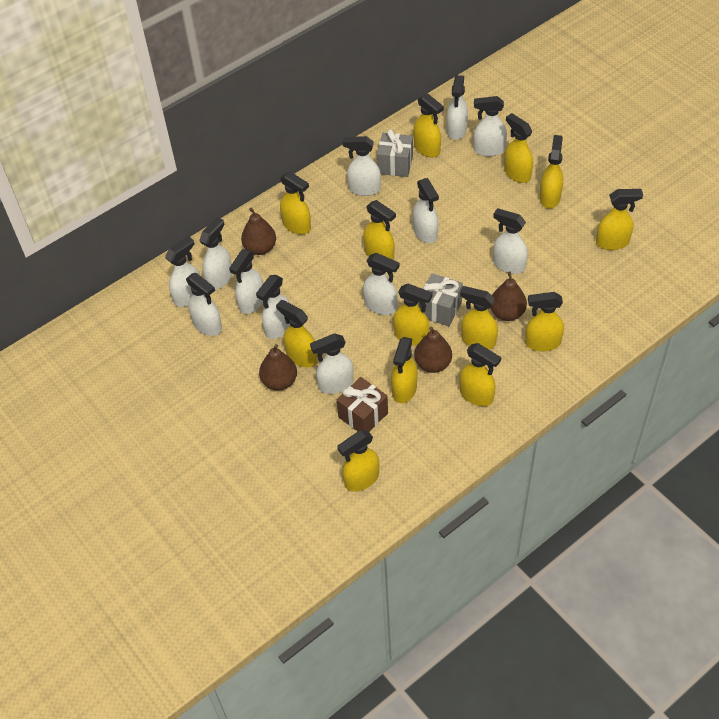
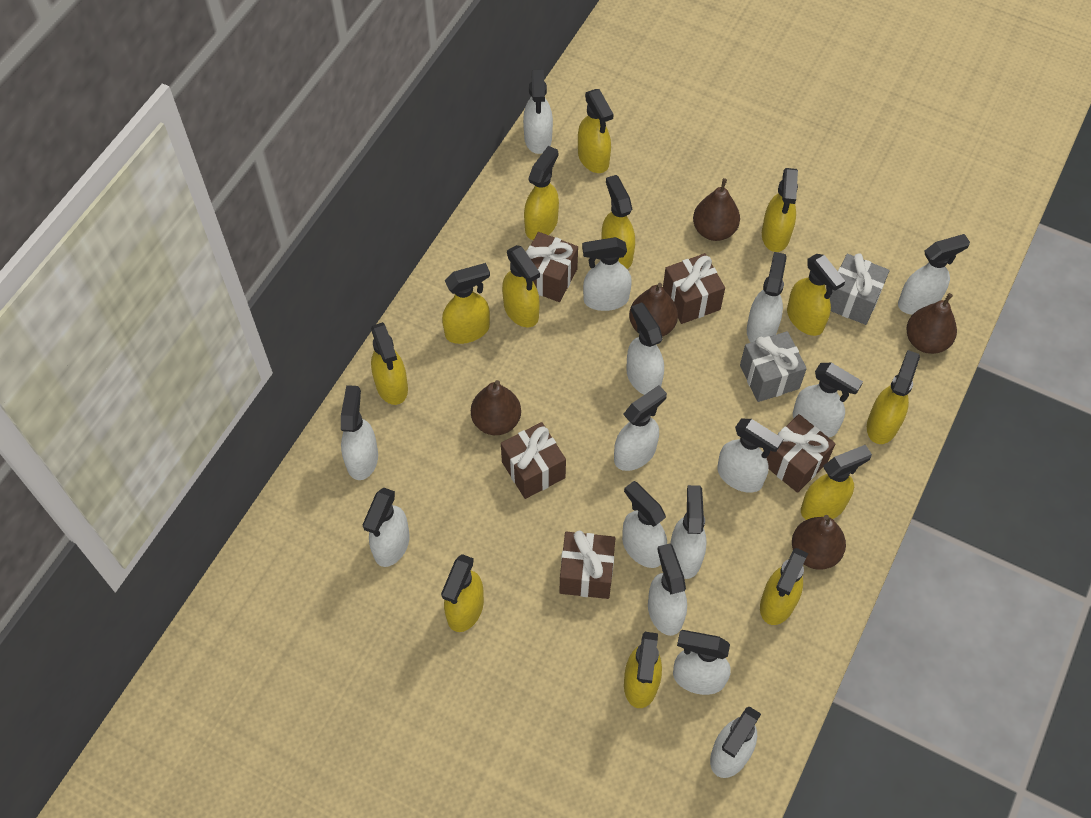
brown gift: 1 -> 5
brown pear: 4 -> 5
white spray bottle: 12 -> 15

